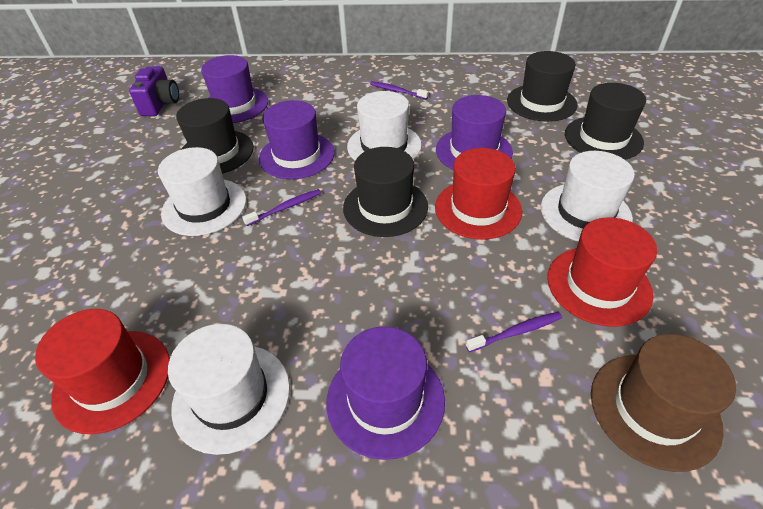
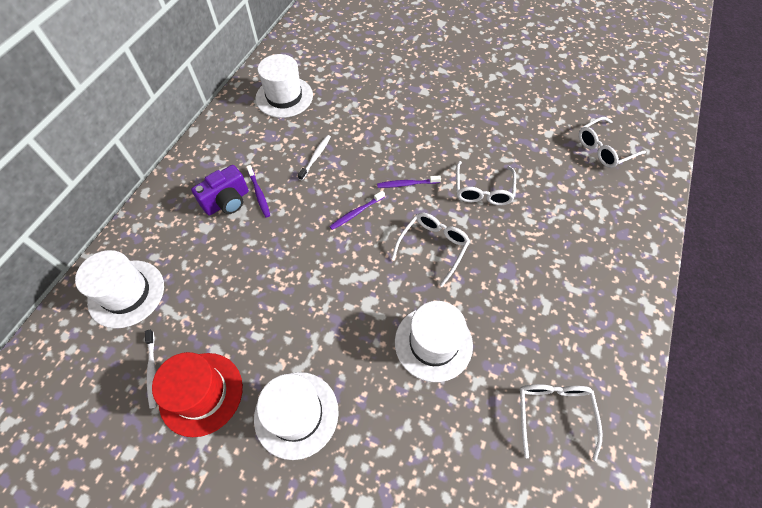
black hat: 4 -> 0
brown hat: 1 -> 0
purple hat: 4 -> 0
red hat: 3 -> 1
white glasses: 0 -> 4
white toothbrush: 0 -> 2

